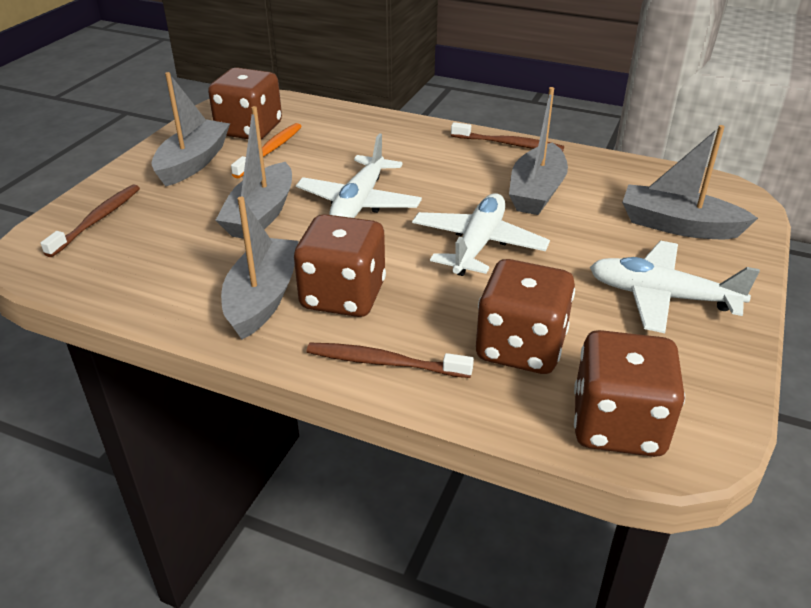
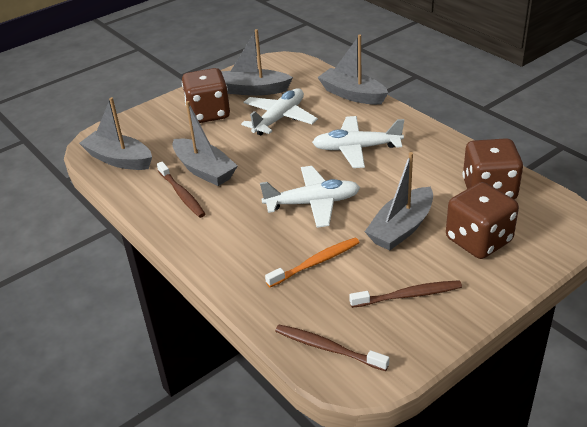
brown dice: 4 -> 3

